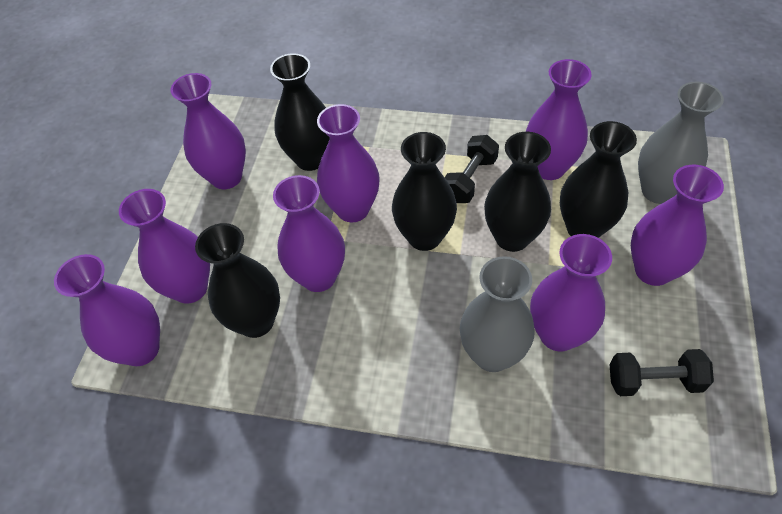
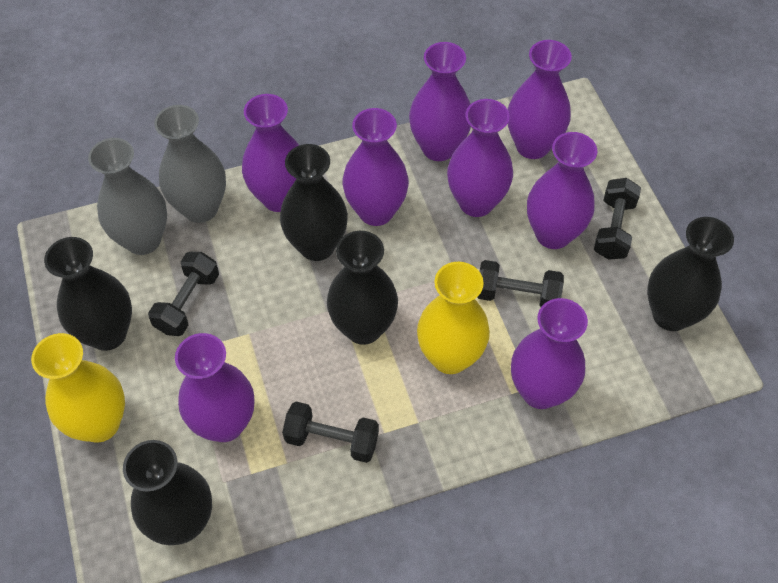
black dumbbell: 2 -> 4
yellow vase: 0 -> 2

